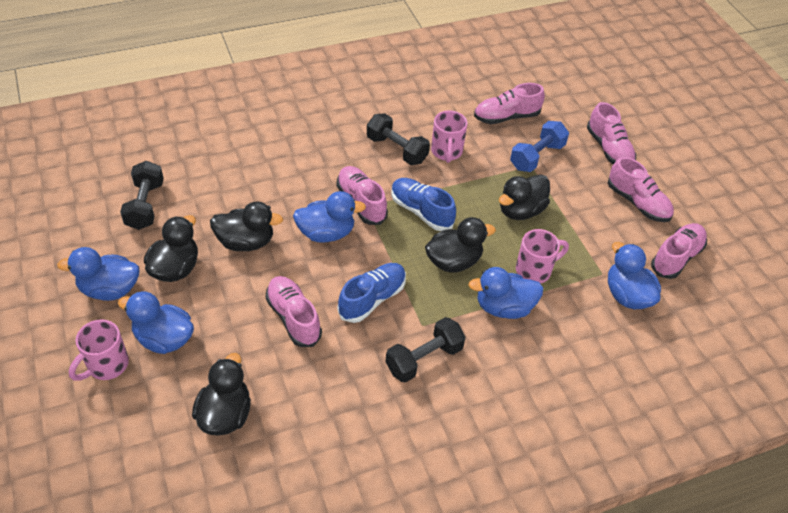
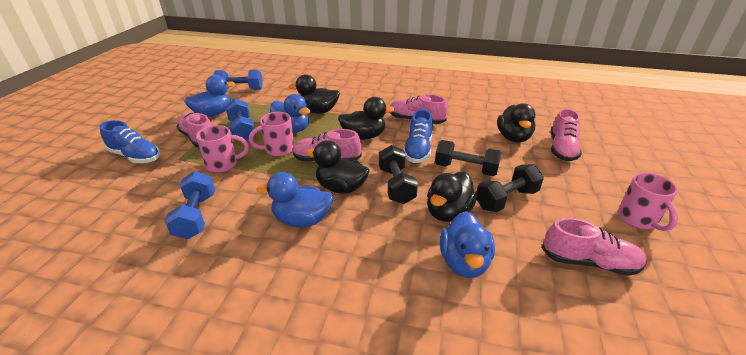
blue duck: 5 -> 4
blue dumbbell: 1 -> 3
pink shoe: 6 -> 5

